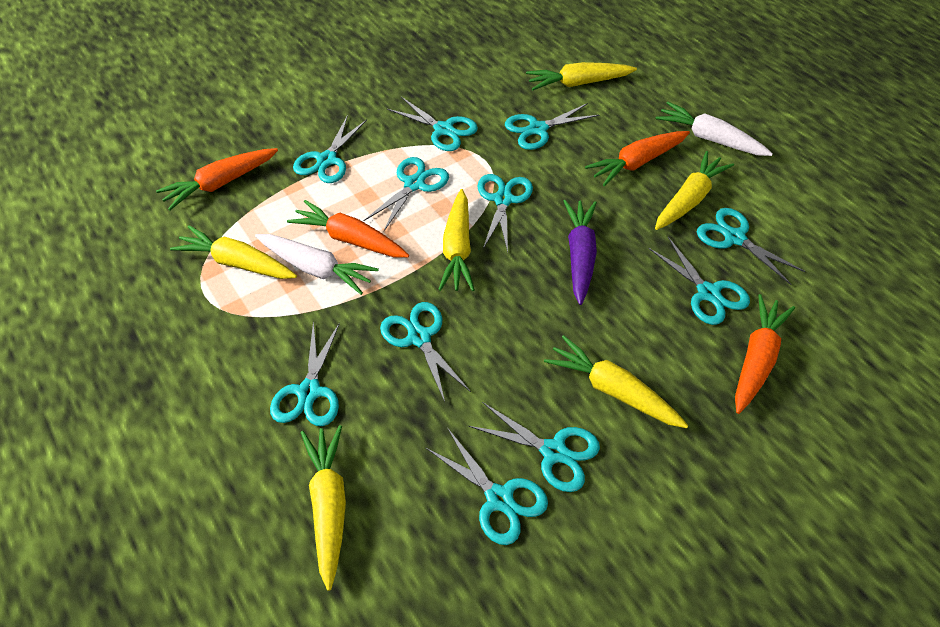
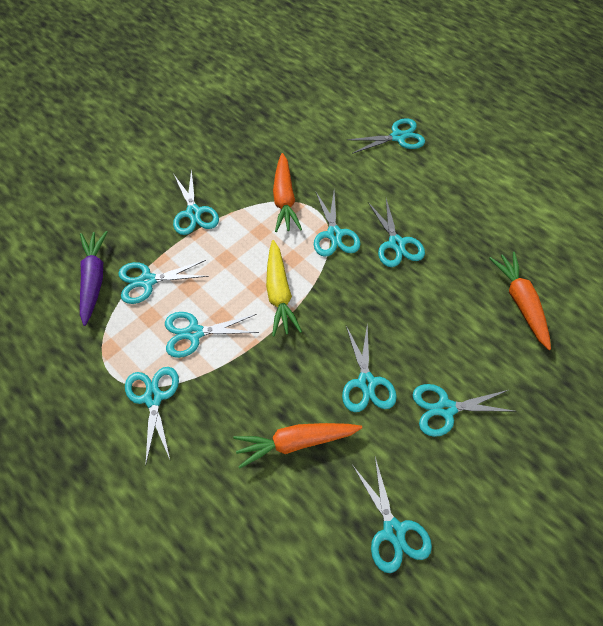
orange carrot: 4 -> 3
turquoise scissors: 11 -> 10
white carrot: 2 -> 0
yellow carrot: 6 -> 1

